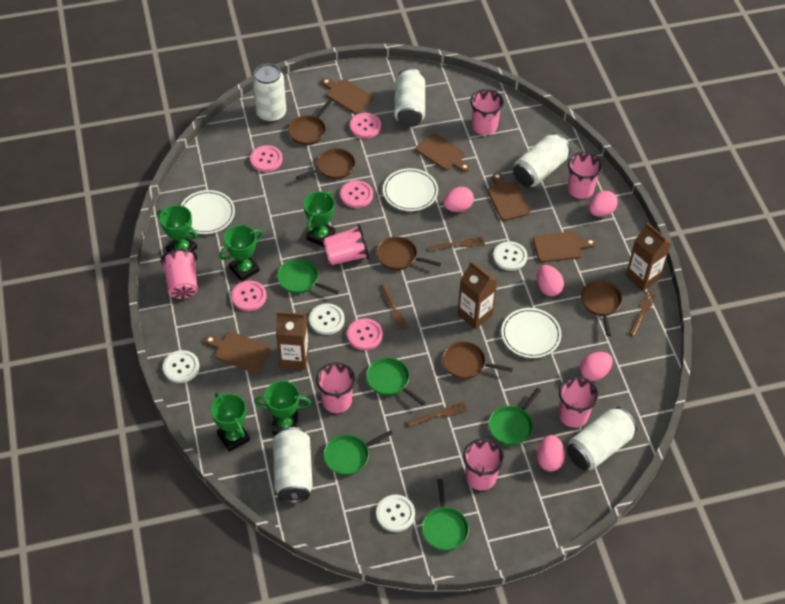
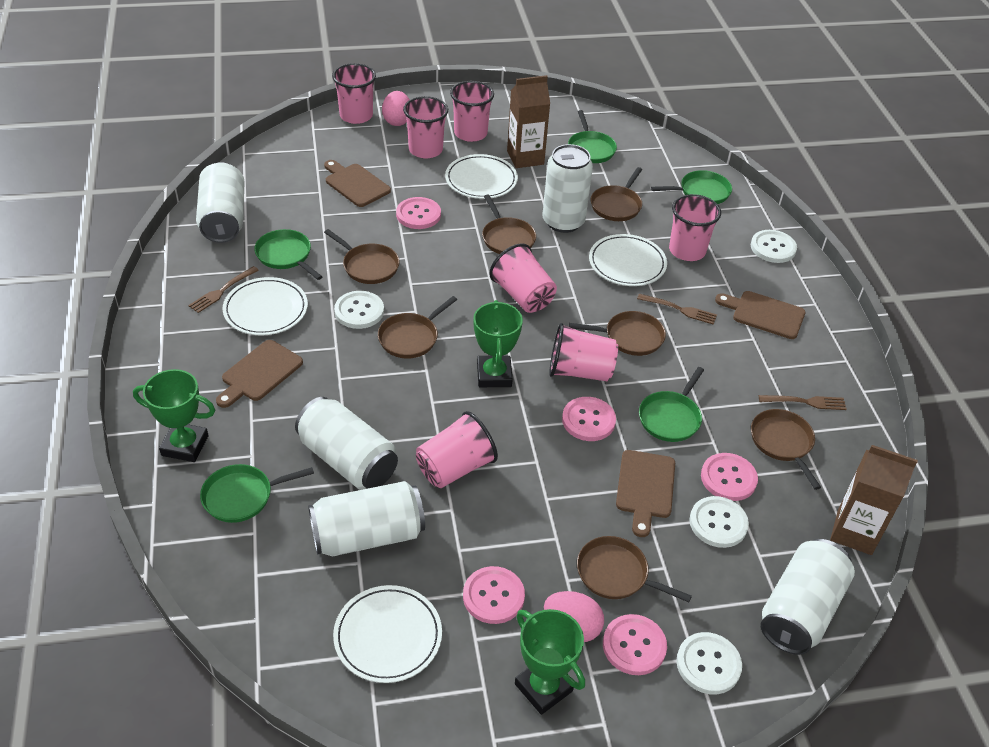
brown carton: 3 -> 2
brown cutting board: 5 -> 4
brown fork: 4 -> 3
brown pan: 5 -> 7
green trophy: 5 -> 3
pink egg: 5 -> 2
white plate: 3 -> 4

